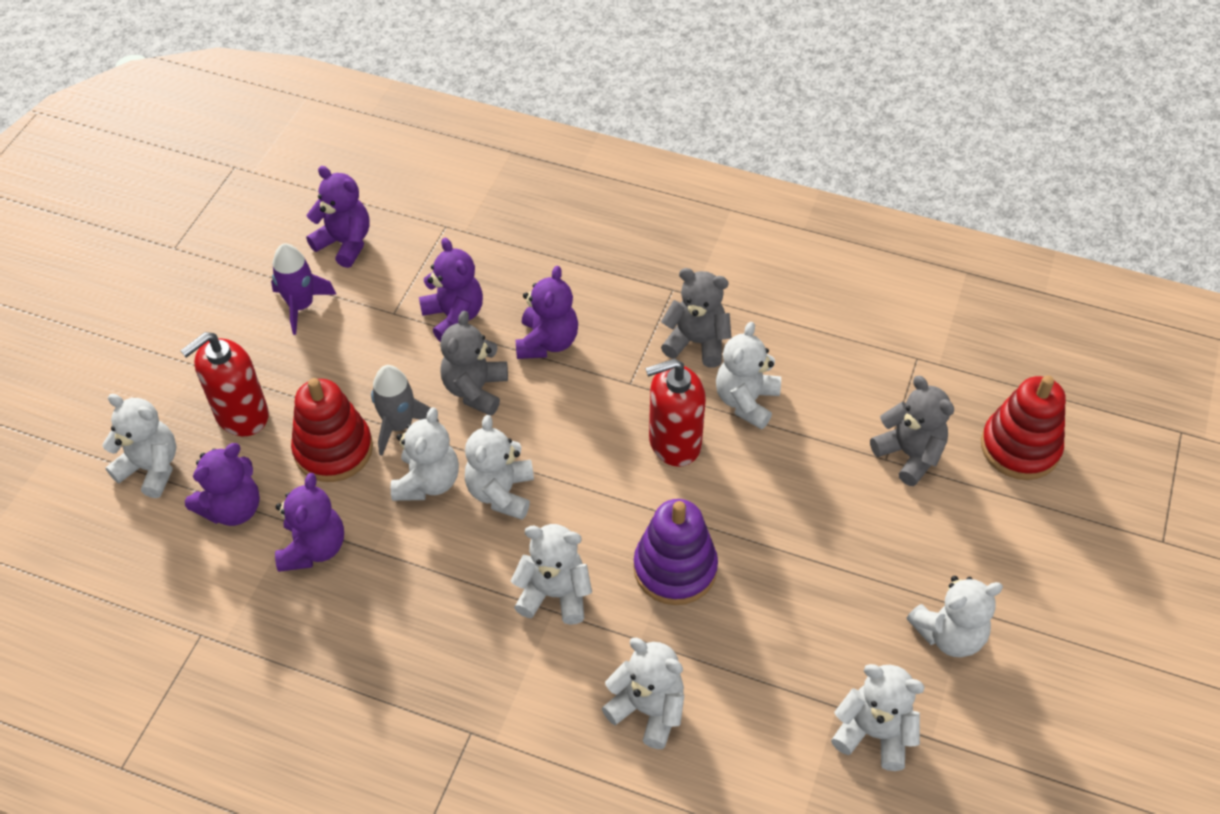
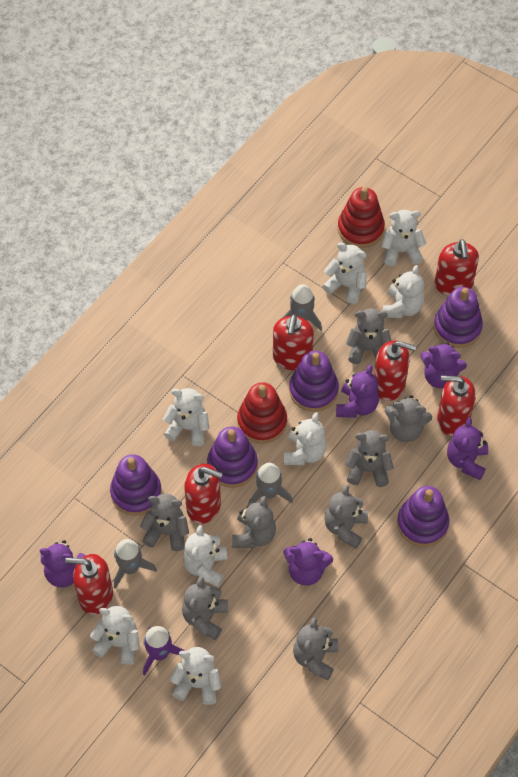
grey rocket: 1 -> 3
grey teddy bear: 3 -> 8
purple stacking toy: 1 -> 5
red soap dispenser: 2 -> 6

